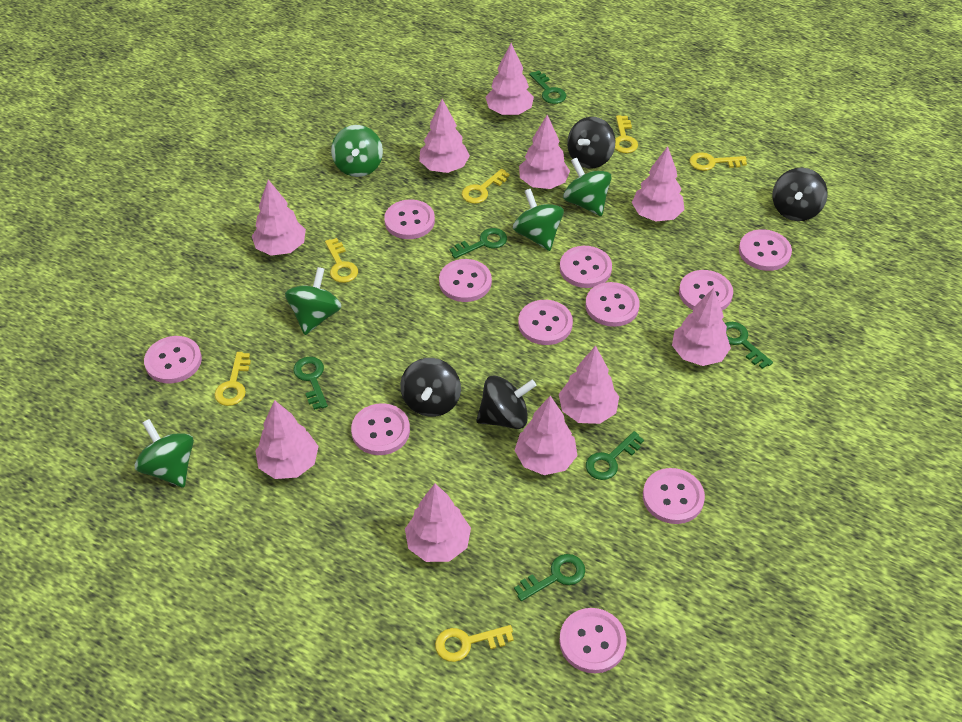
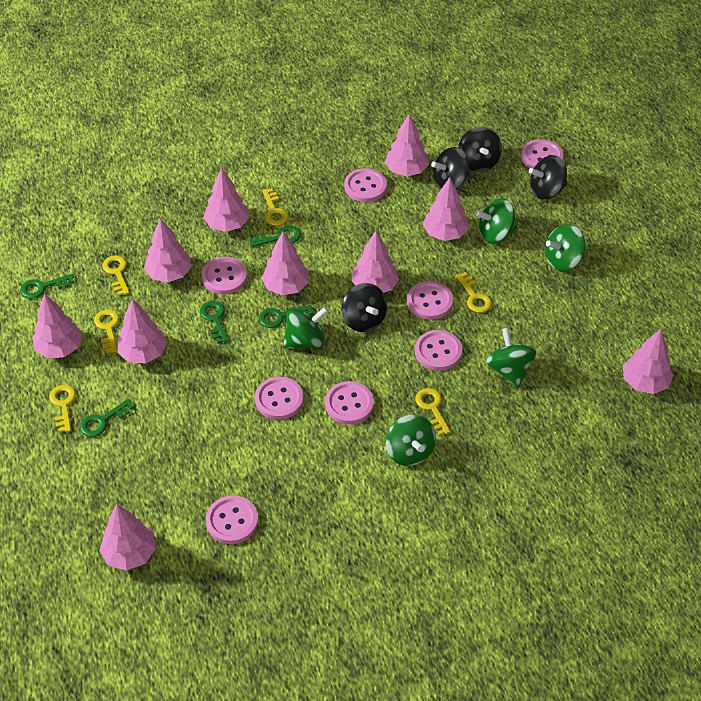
green key: 6 -> 5
pink button: 11 -> 8

